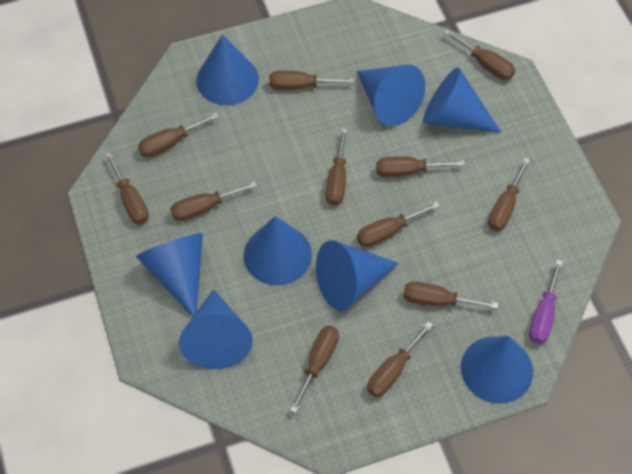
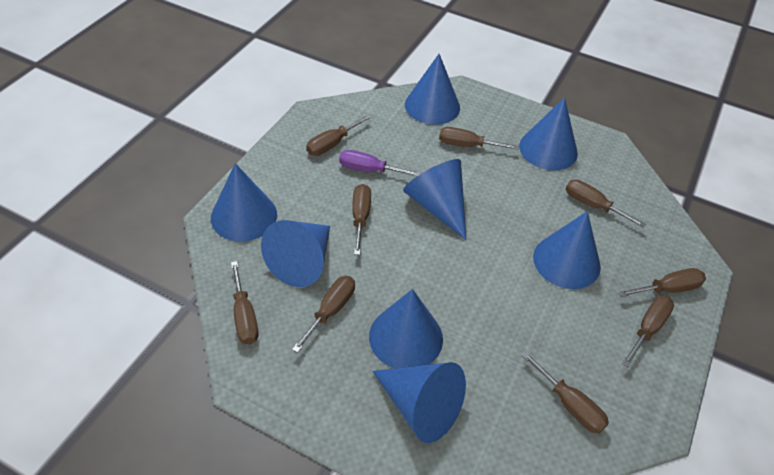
brown screwdriver: 12 -> 9

